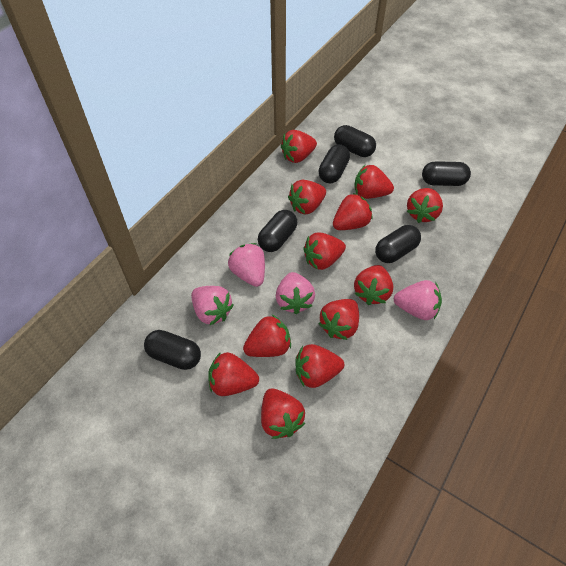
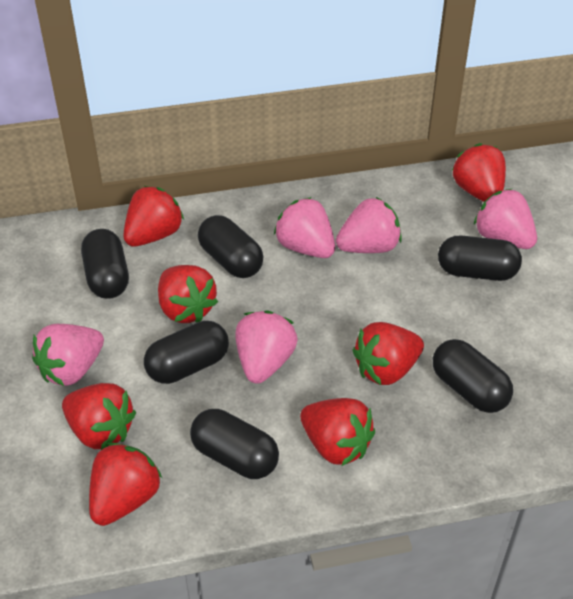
pink strawberry: 4 -> 5
red strawberry: 12 -> 7

